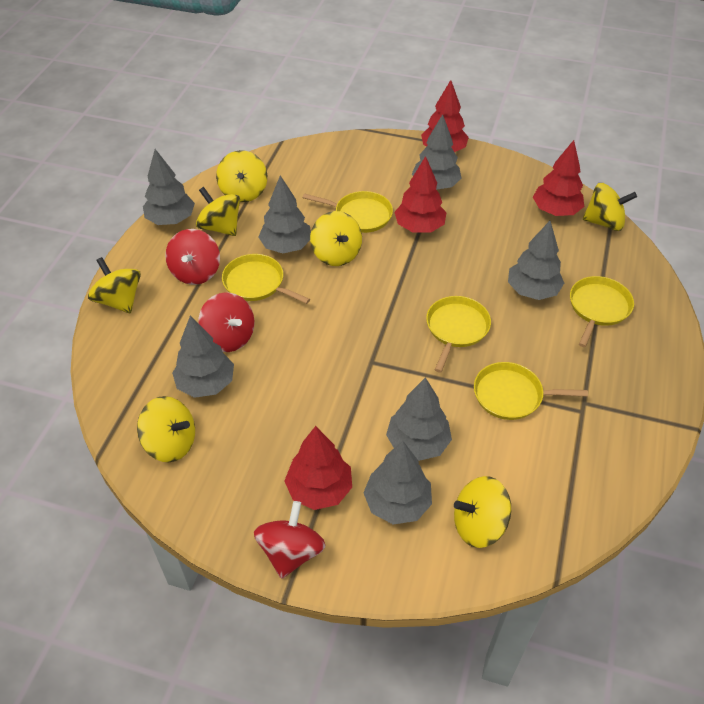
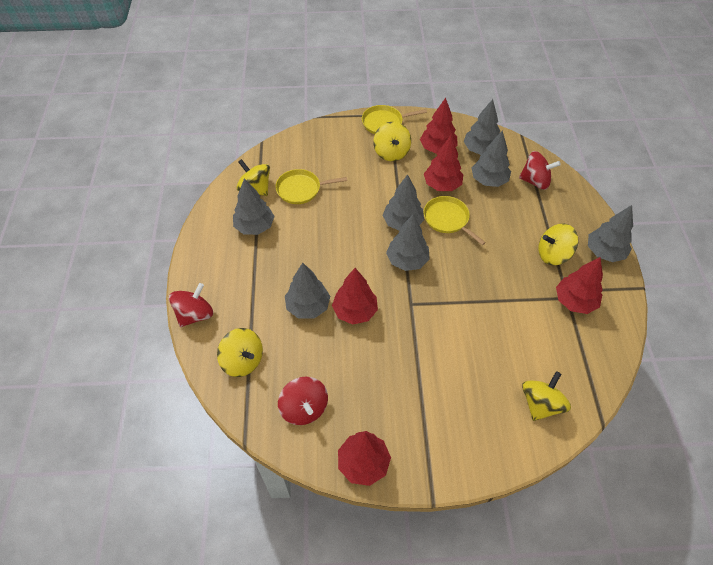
red tree: 4 -> 5
yellow pan: 5 -> 3
yellow spinning top: 7 -> 5

